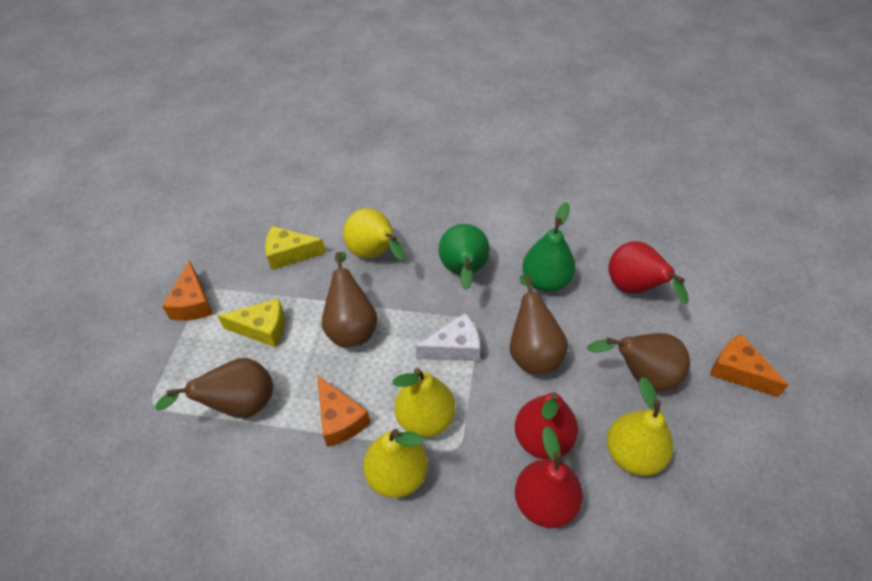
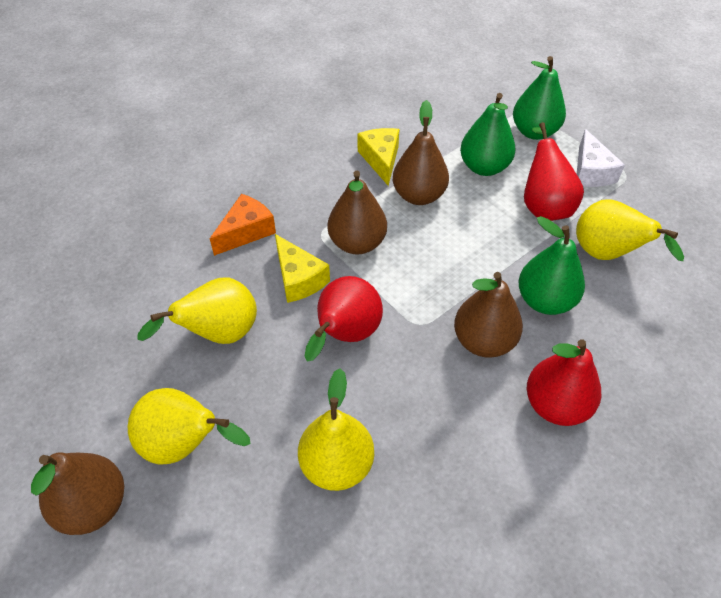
green pear: 2 -> 3
orange cheese: 3 -> 1

